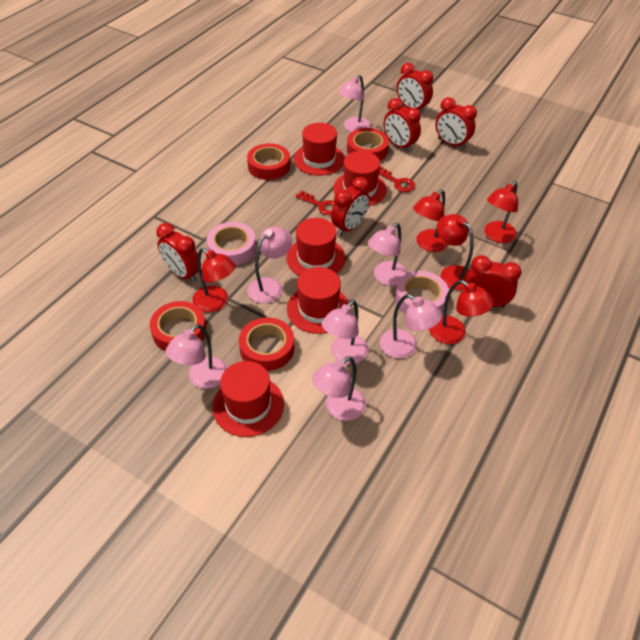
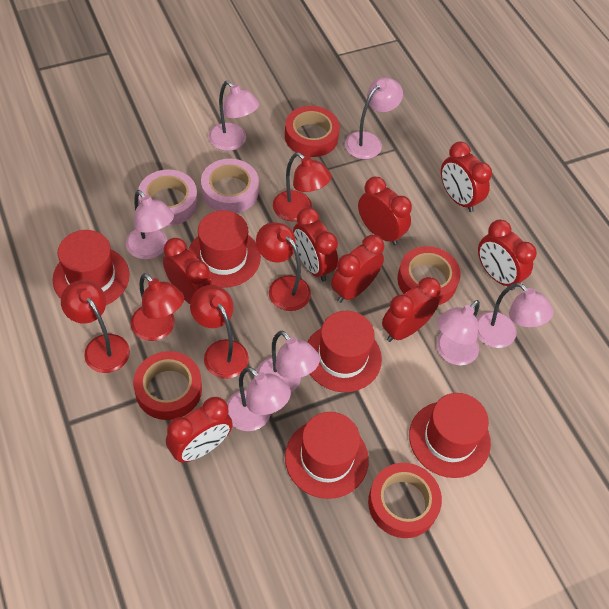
red clock: 6 -> 8
red key: 2 -> 0

